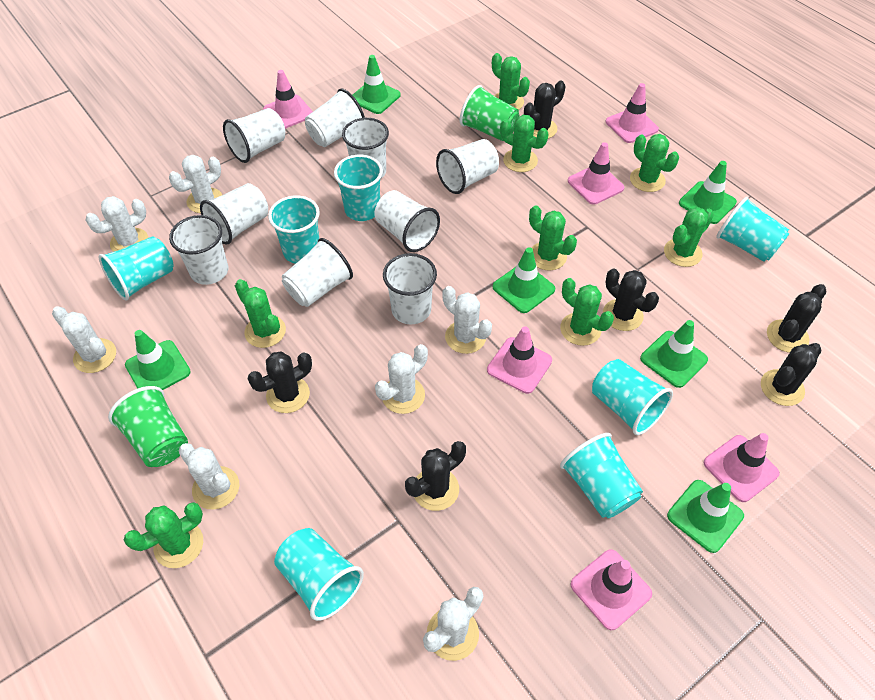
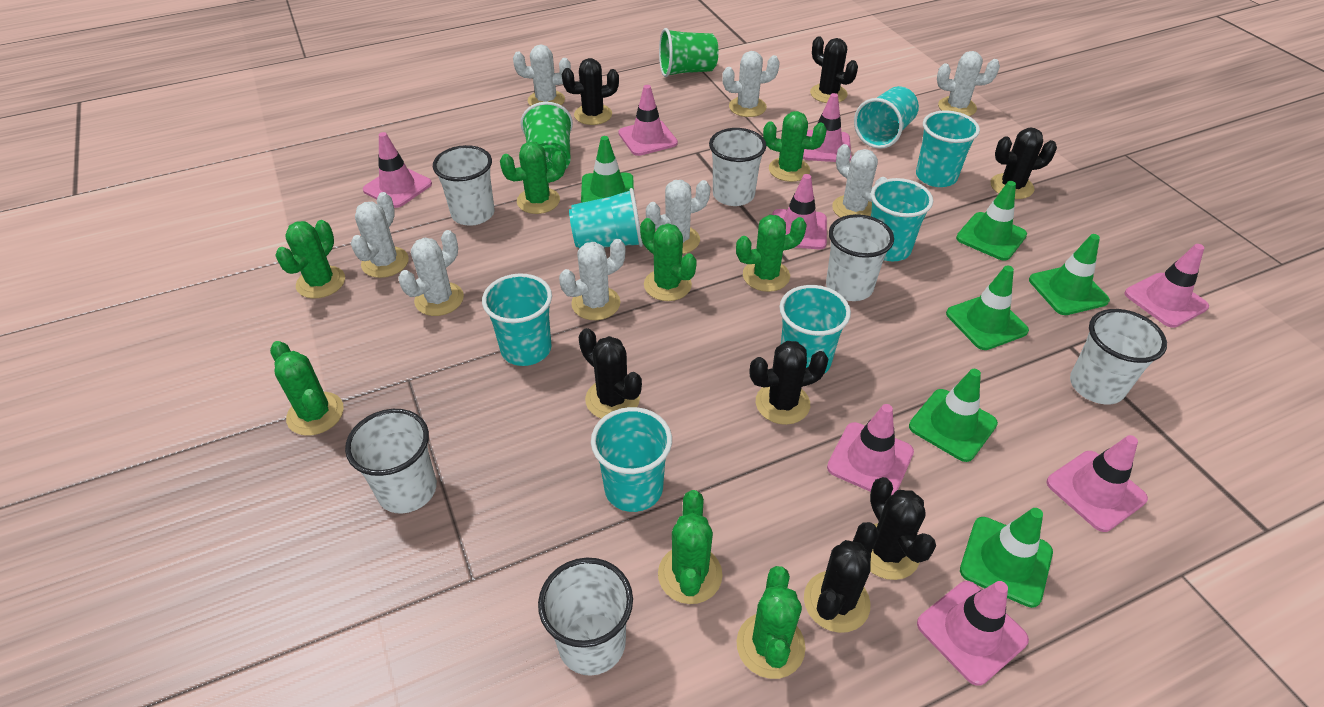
black cactus: 6 -> 7
pink traffic cone: 6 -> 8
white cactus: 7 -> 8
white cup: 9 -> 6

